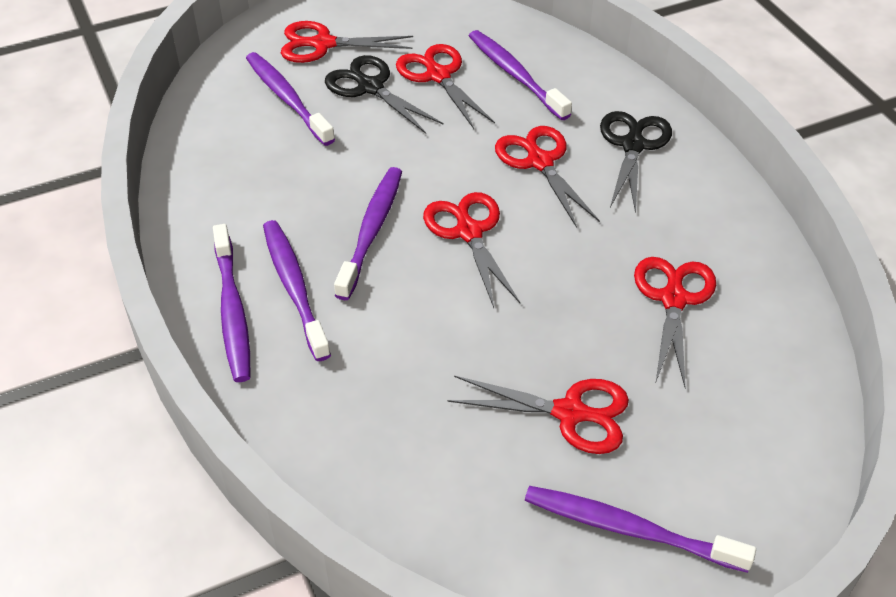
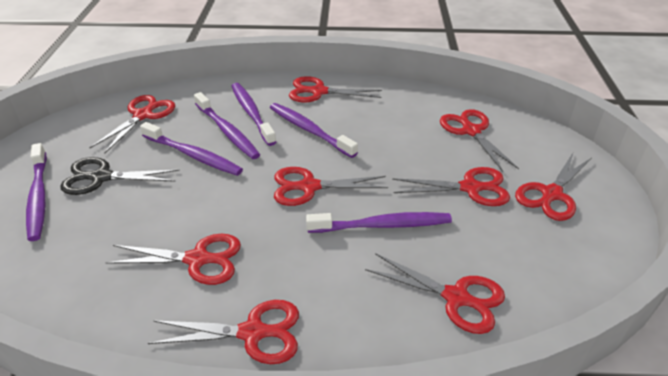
black scissors: 2 -> 1
red scissors: 6 -> 9

